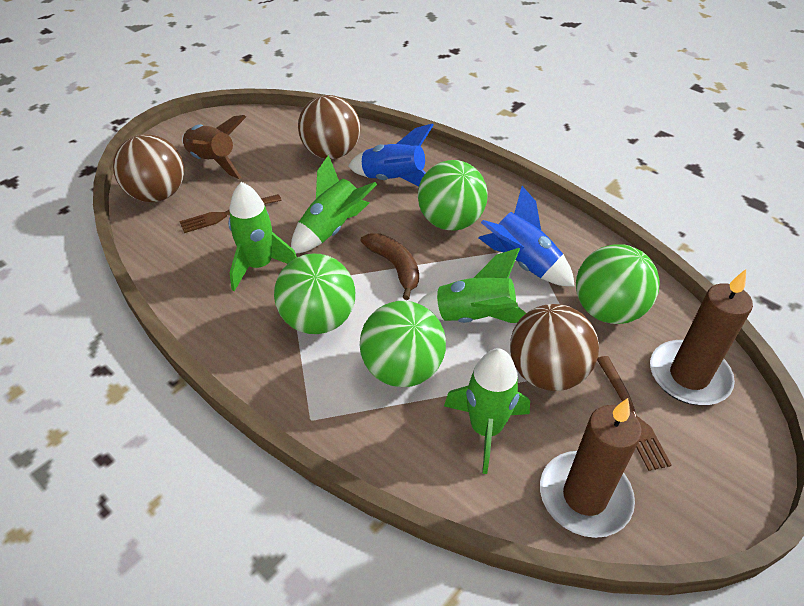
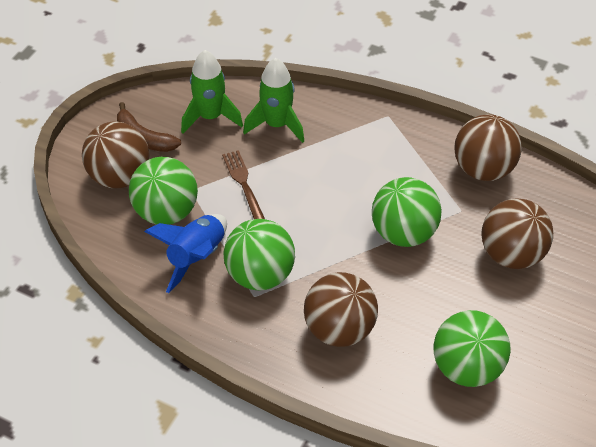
blue rocket: 2 -> 1
brown ball: 3 -> 4
brown candle: 2 -> 0
brown fork: 2 -> 1
brown rocket: 1 -> 0
green rocket: 4 -> 2

